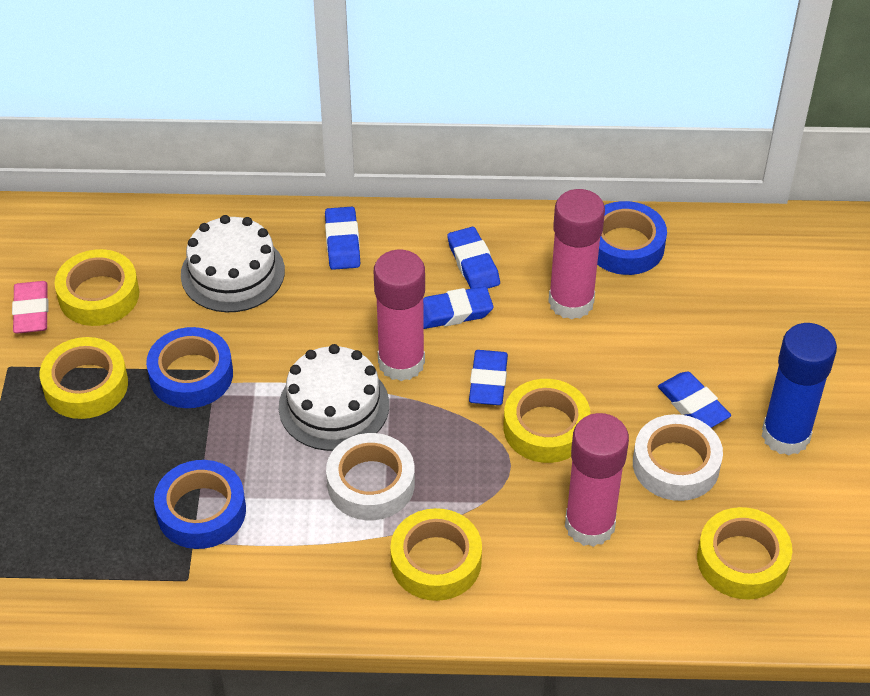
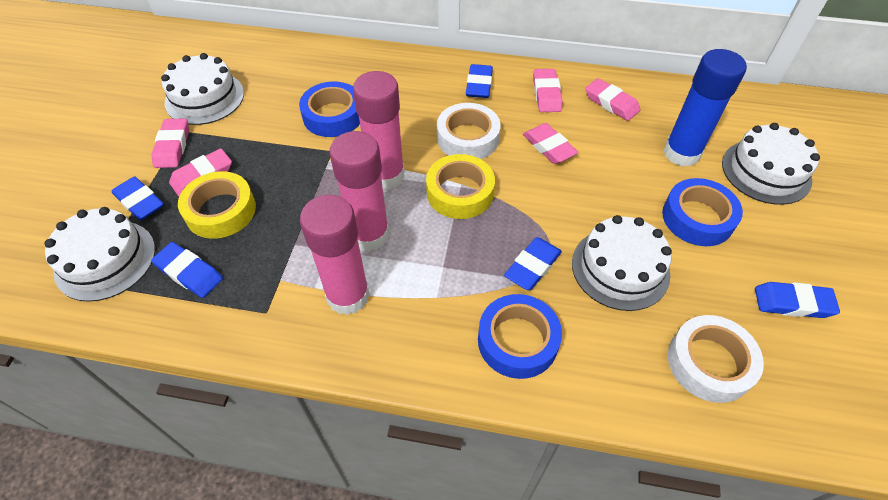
pink eraser: 1 -> 5
white cake: 2 -> 4
yellow tape: 5 -> 2

